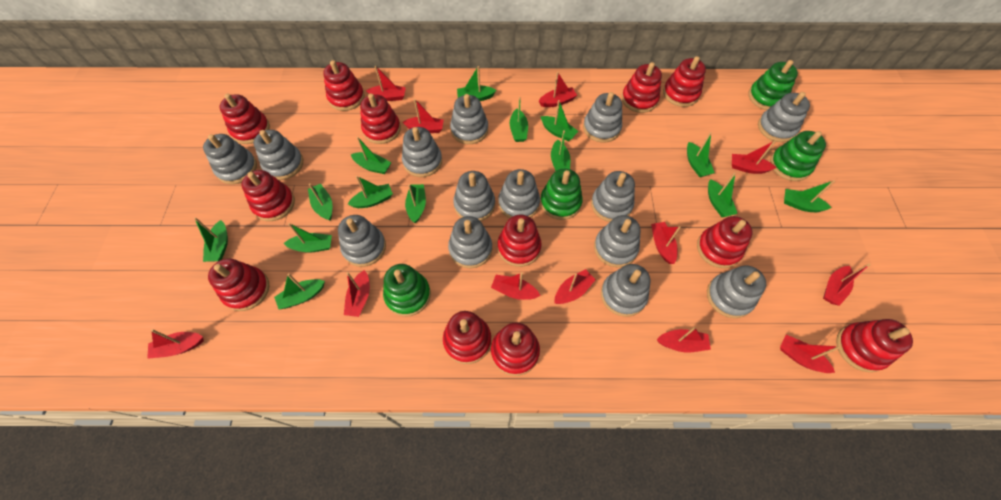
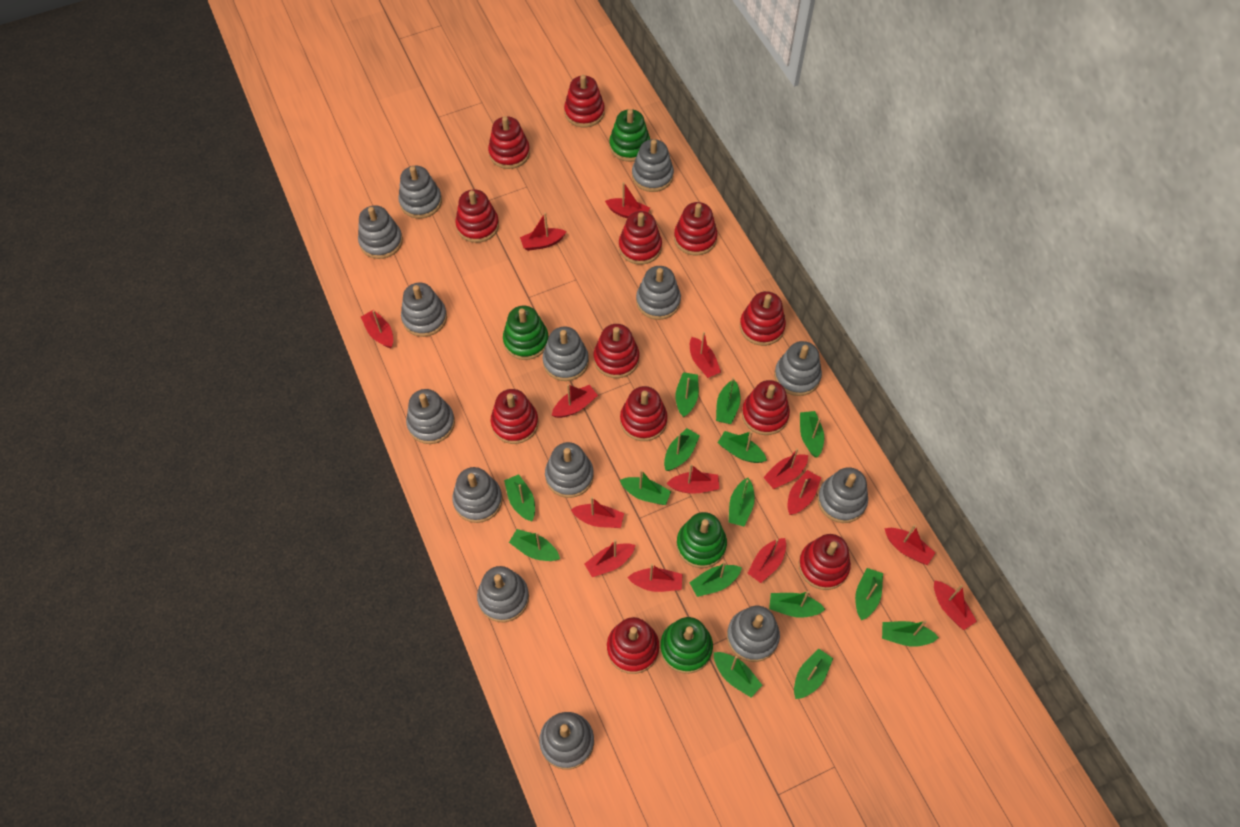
green boat: 14 -> 15
red boat: 12 -> 14

